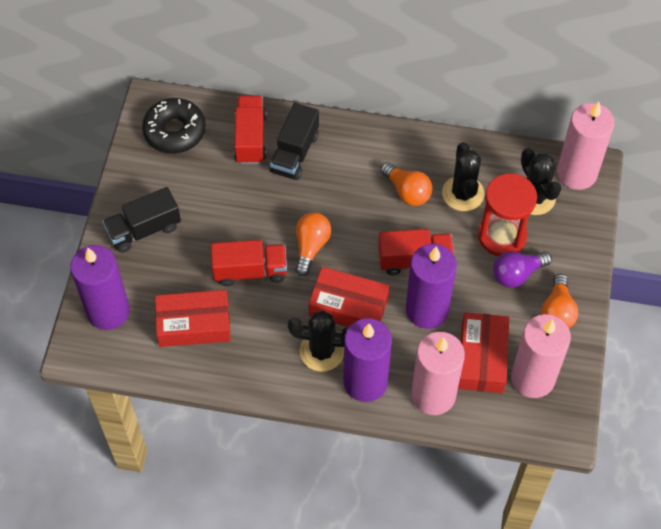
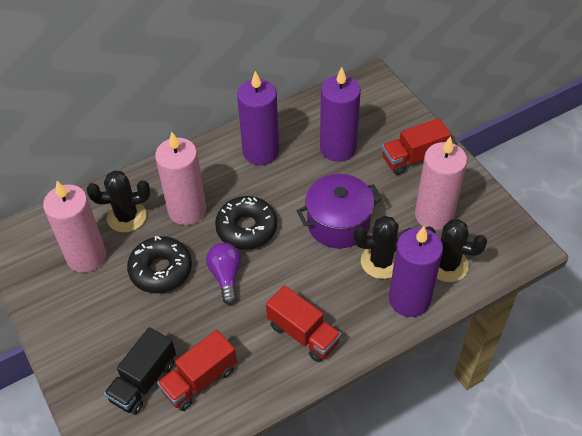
black donut: 1 -> 2
black truck: 2 -> 1
orange light bulb: 3 -> 0
purple pot: 0 -> 1
red box: 3 -> 0
red hourglass: 1 -> 0

